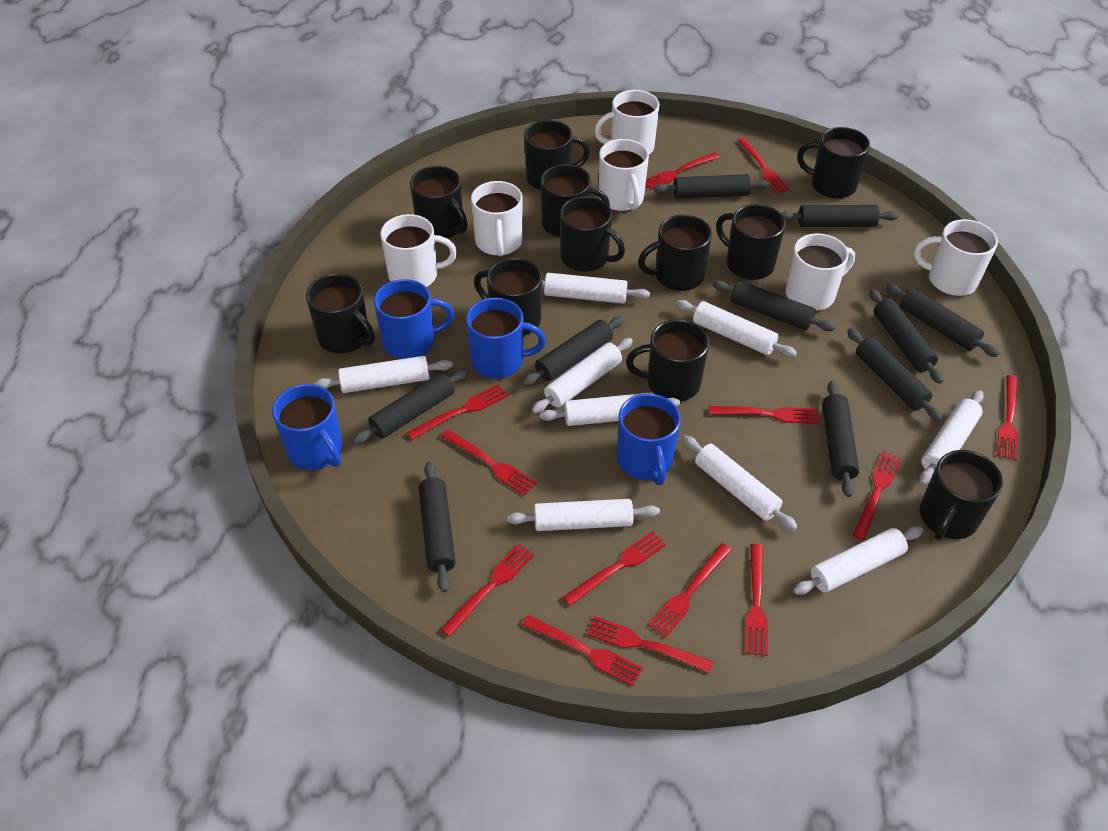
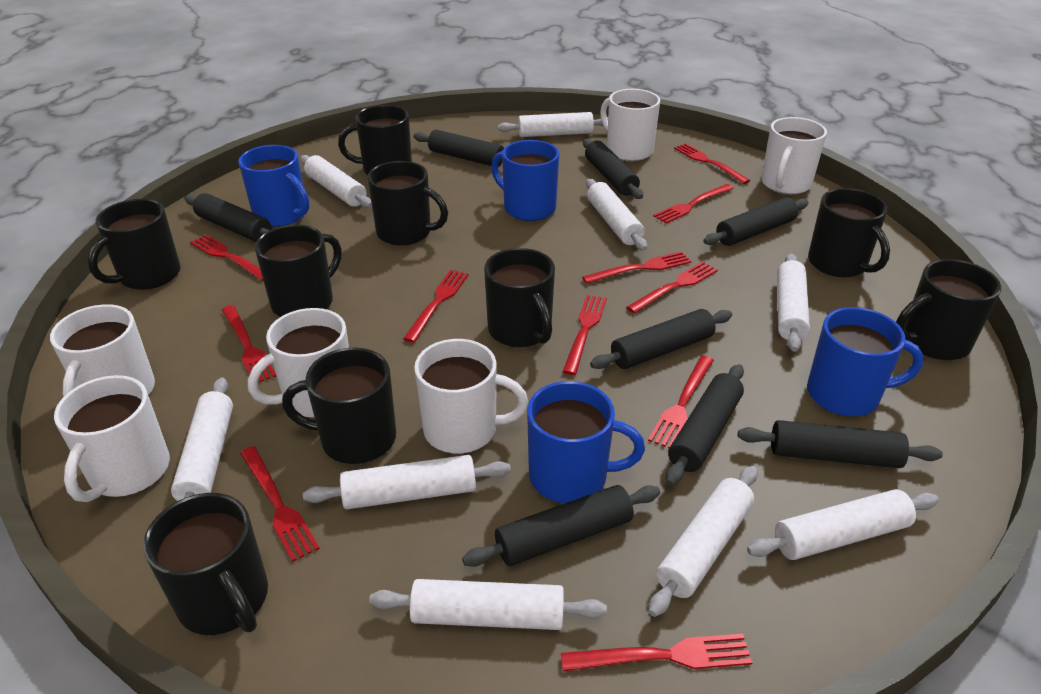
black mug: 11 -> 9
black rolling pin: 10 -> 8
red fork: 13 -> 11

